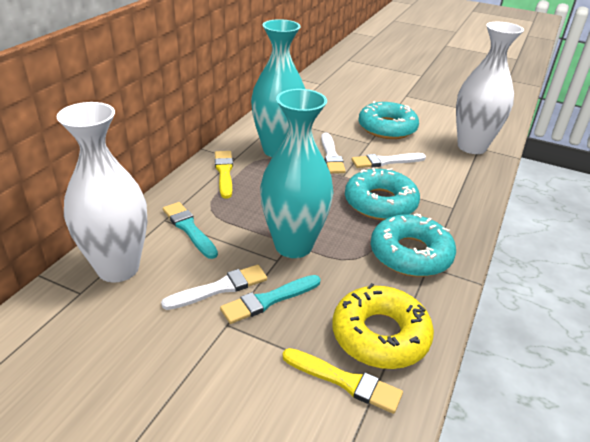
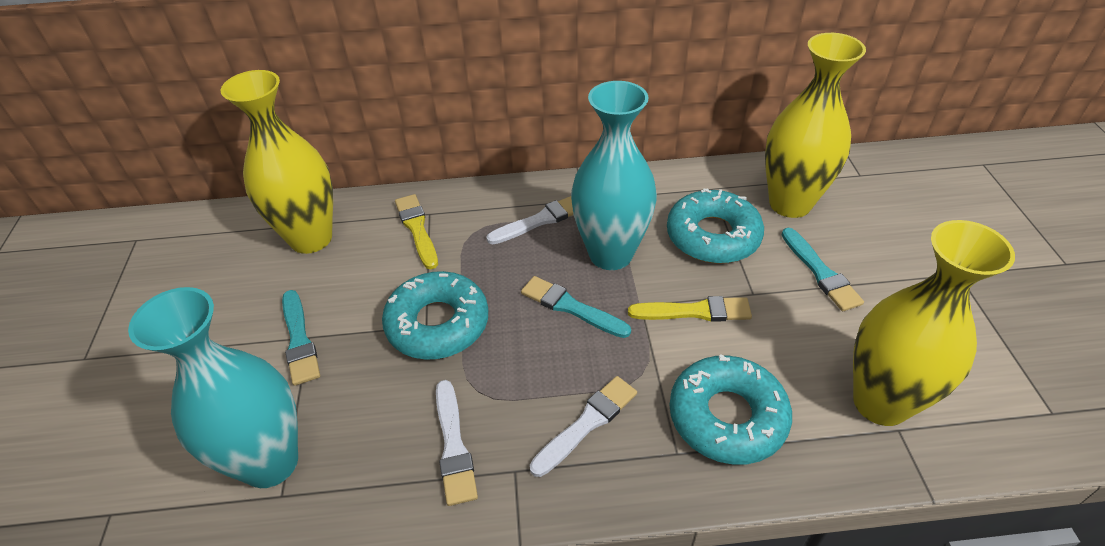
turquoise brush: 2 -> 3
white vase: 2 -> 0
yellow donut: 1 -> 0
yellow vase: 0 -> 3

